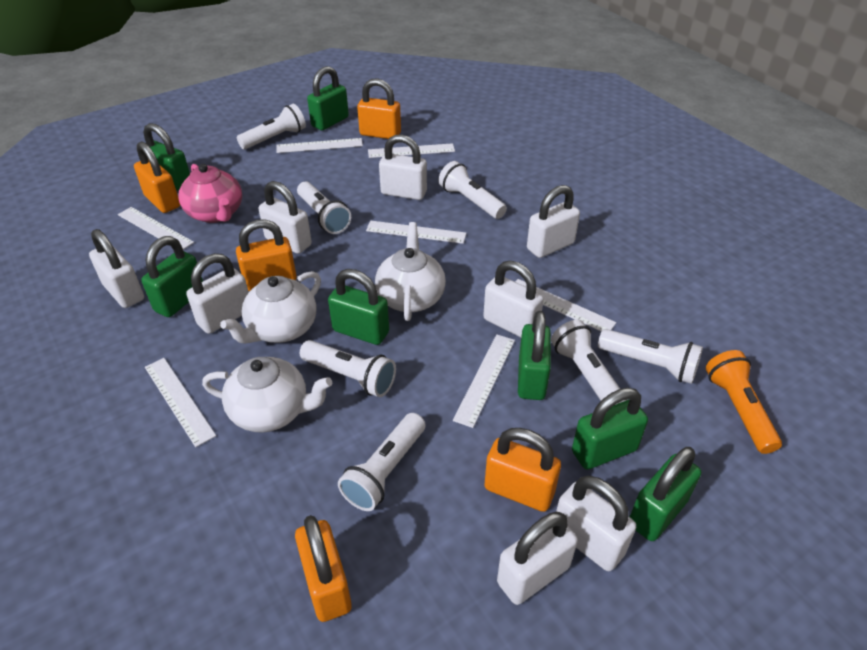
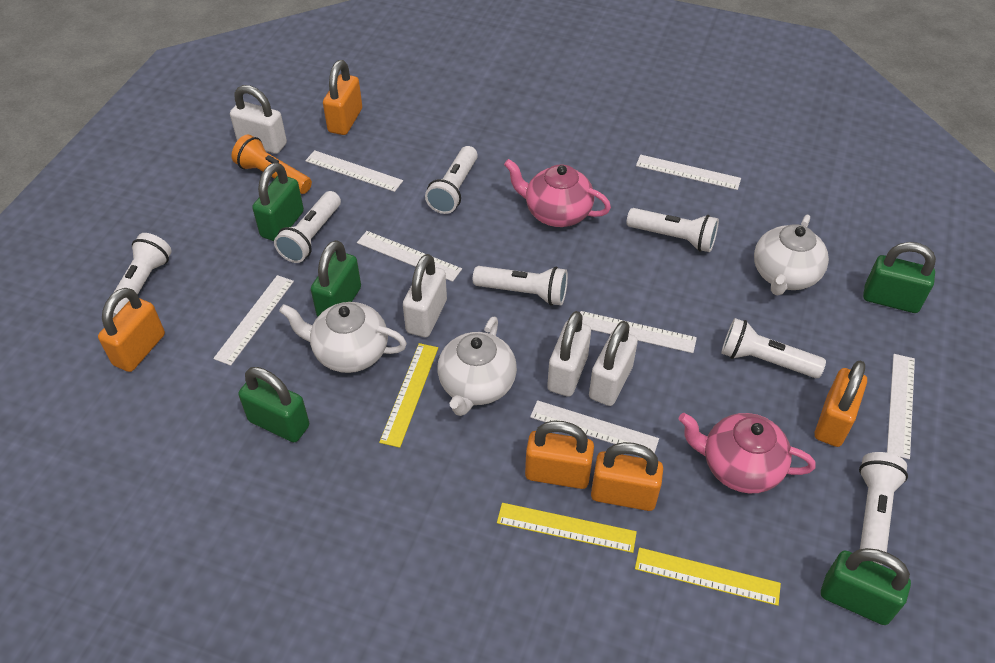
green padlock: 7 -> 5
pink teapot: 1 -> 2
white padlock: 8 -> 4
yellow ruler: 0 -> 3

